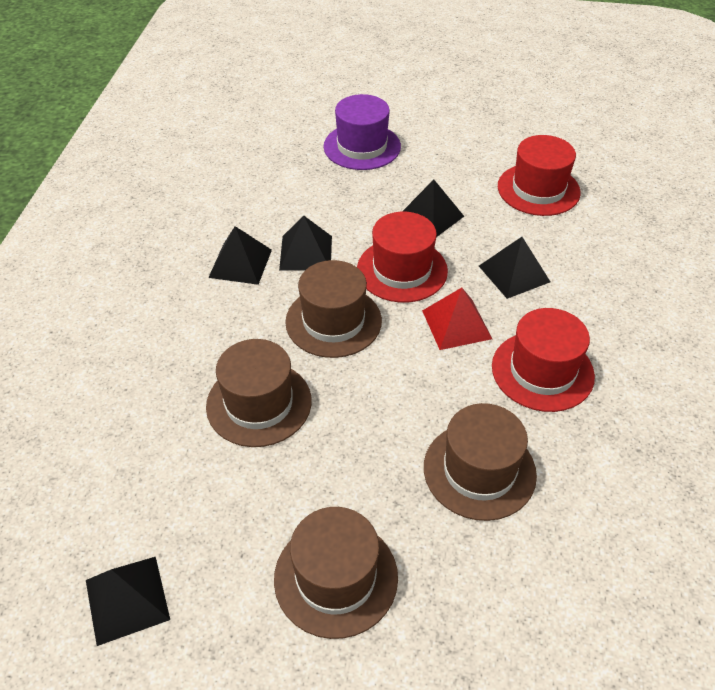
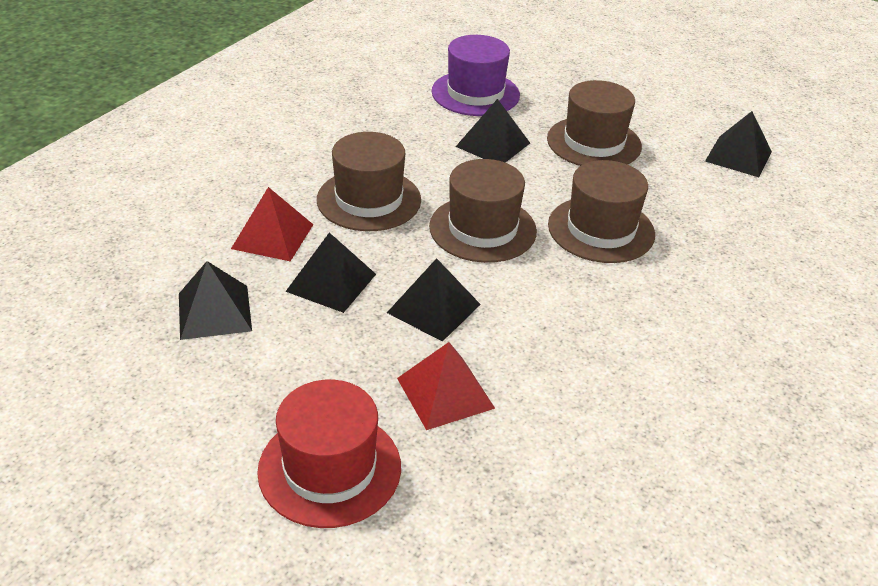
red hat: 3 -> 1
red pyramid: 1 -> 2

